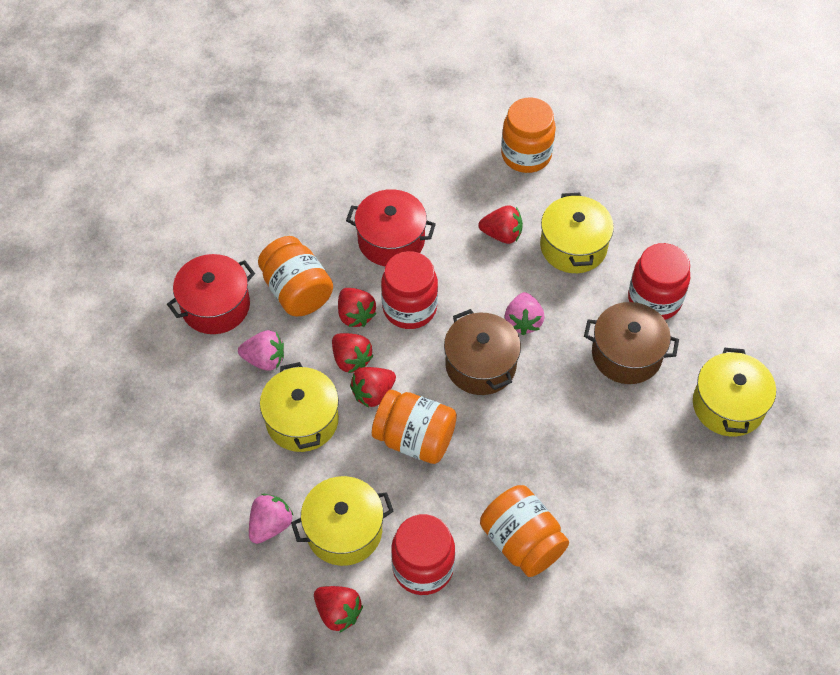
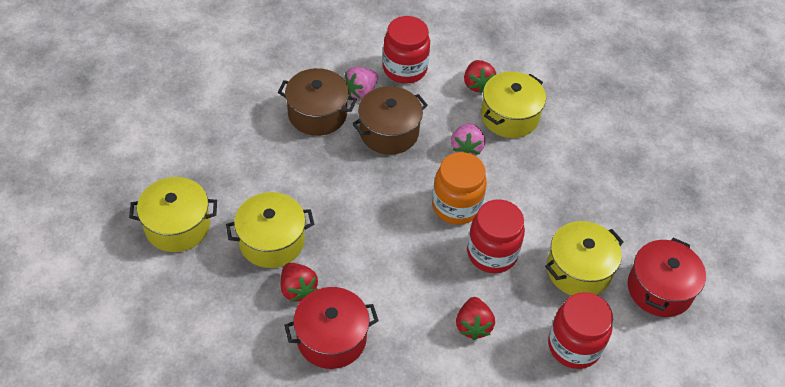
orange jar: 4 -> 1
pink strawberry: 3 -> 2
red strawberry: 5 -> 3

